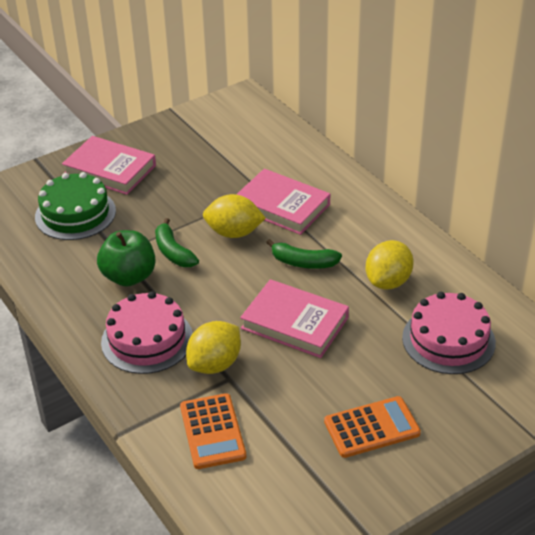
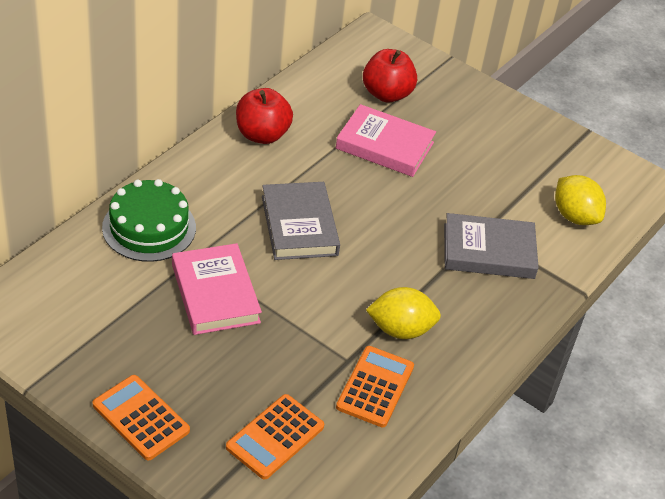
green apple: 1 -> 0
green banana: 2 -> 0
grey book: 0 -> 2
orange calculator: 2 -> 3
pink book: 3 -> 2
pink cake: 2 -> 0
red apple: 0 -> 2
yellow lemon: 3 -> 2

